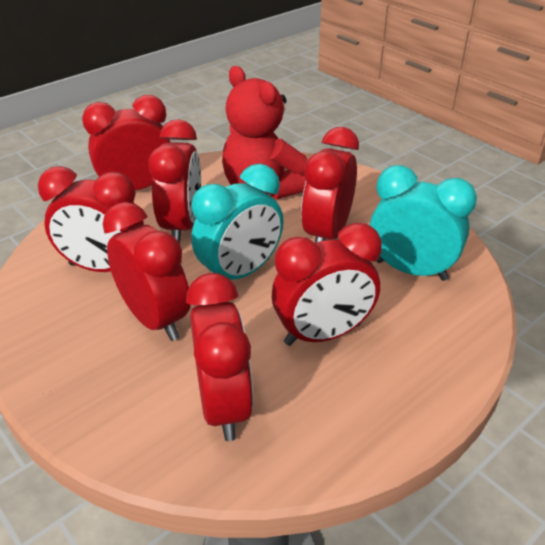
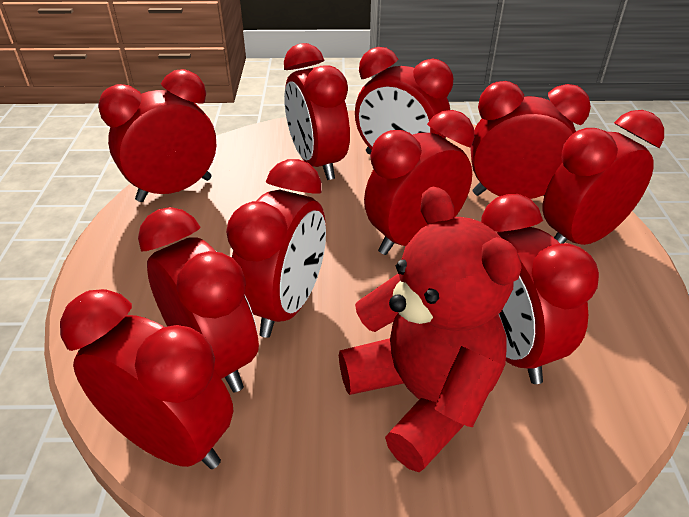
red clock: 7 -> 10
turquoise clock: 2 -> 0

